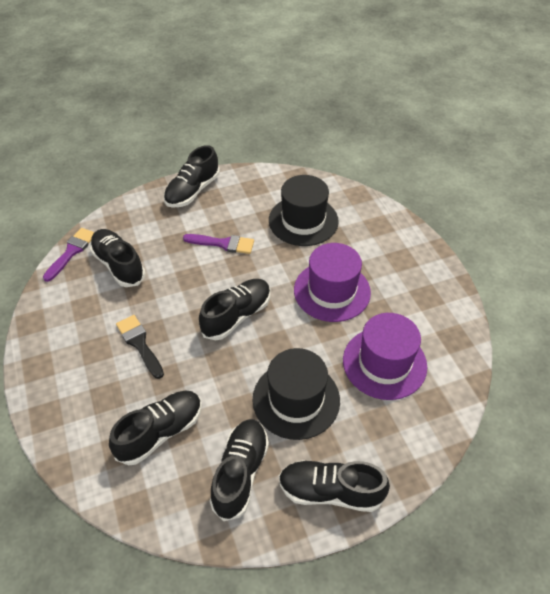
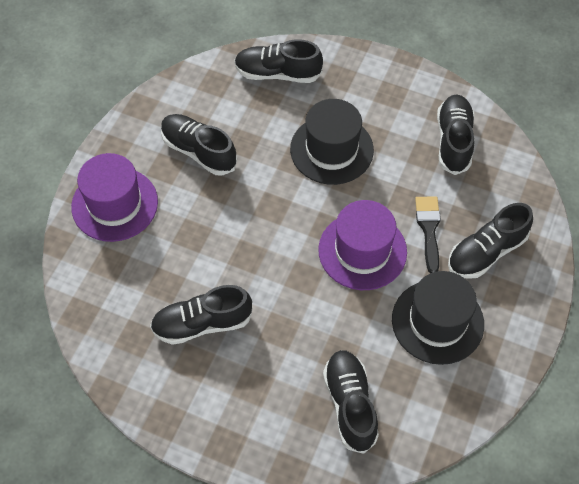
purple brush: 2 -> 0

